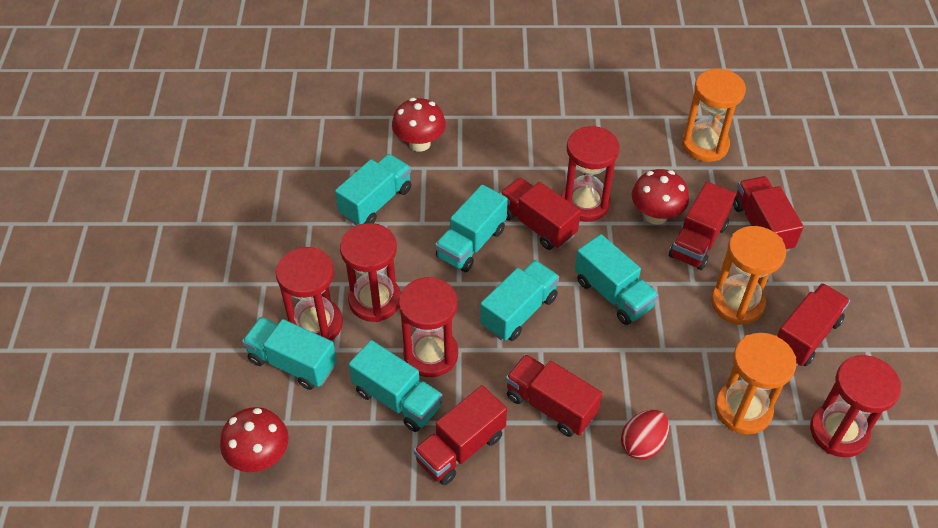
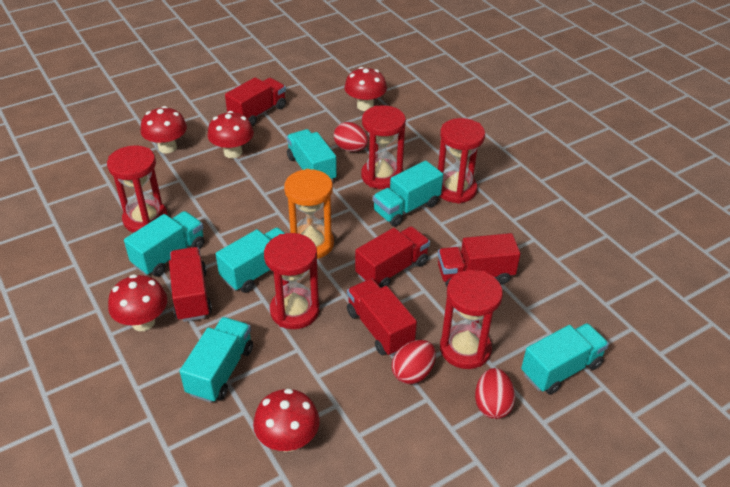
orange hourglass: 3 -> 1
red egg: 1 -> 3
red mushroom: 3 -> 5
red truck: 6 -> 5

